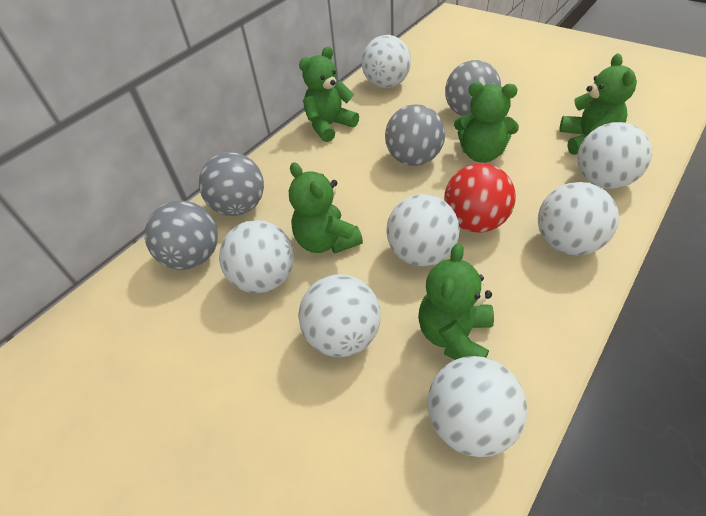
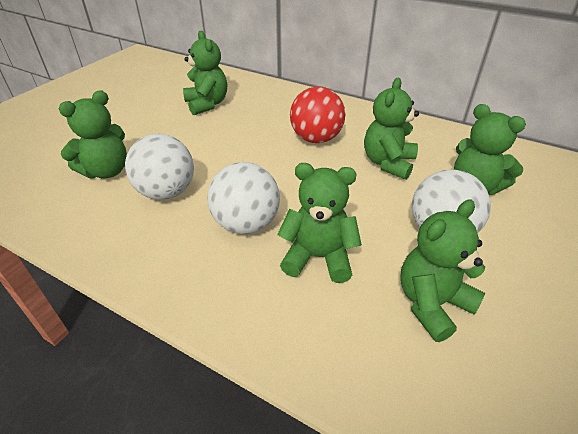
green teddy bear: 5 -> 6
grey ball: 4 -> 0
white ball: 7 -> 3

